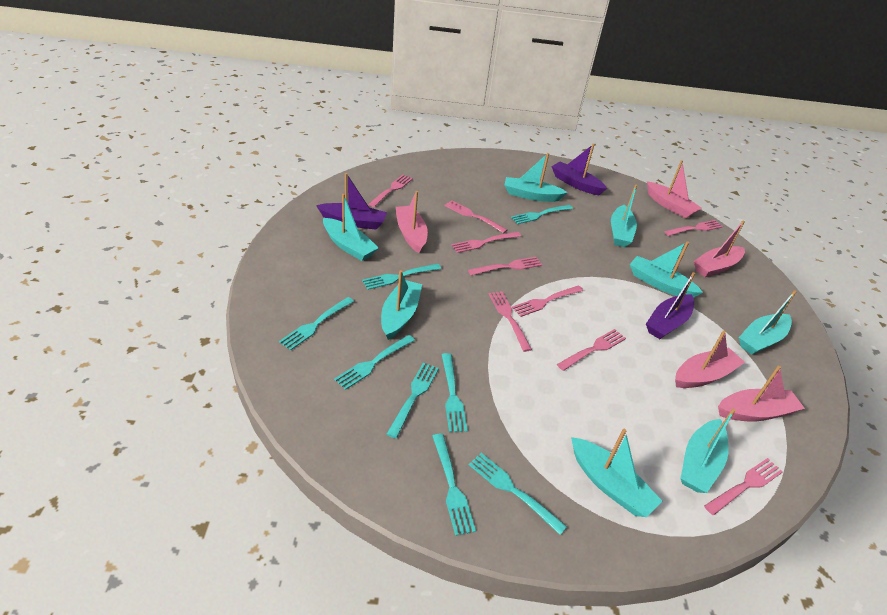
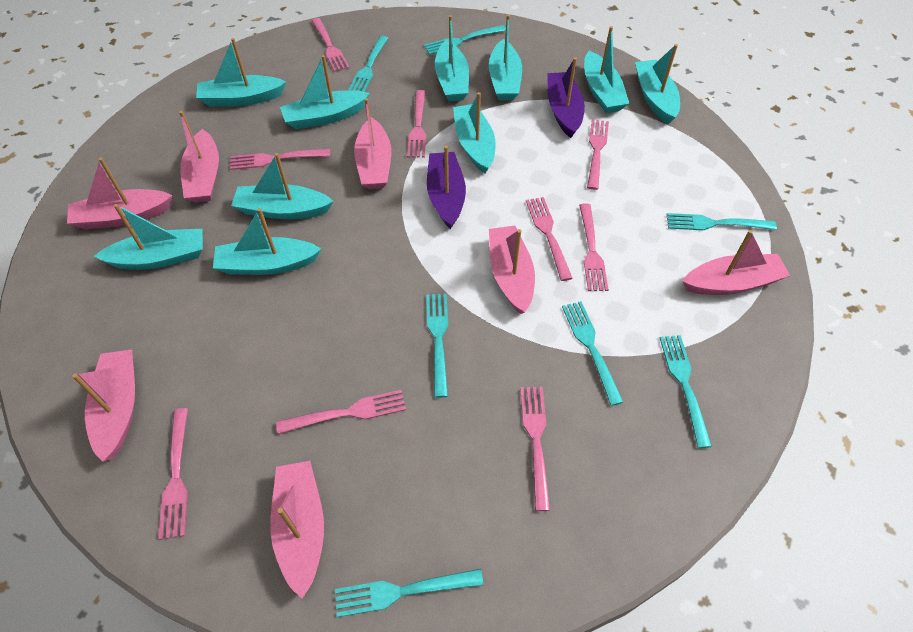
pink boat: 5 -> 7
purple boat: 3 -> 2
turquoise boat: 8 -> 10
turquoise fork: 8 -> 7

